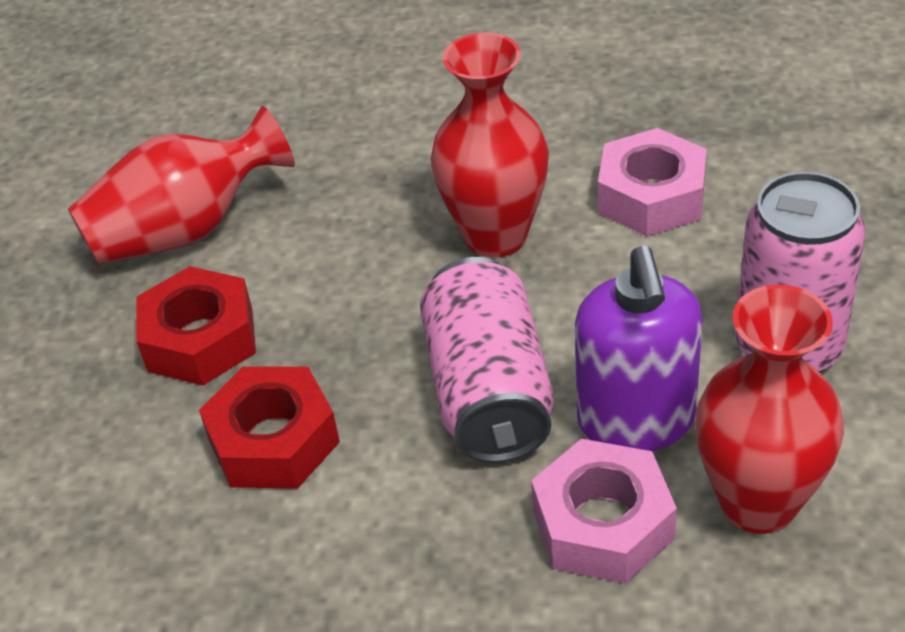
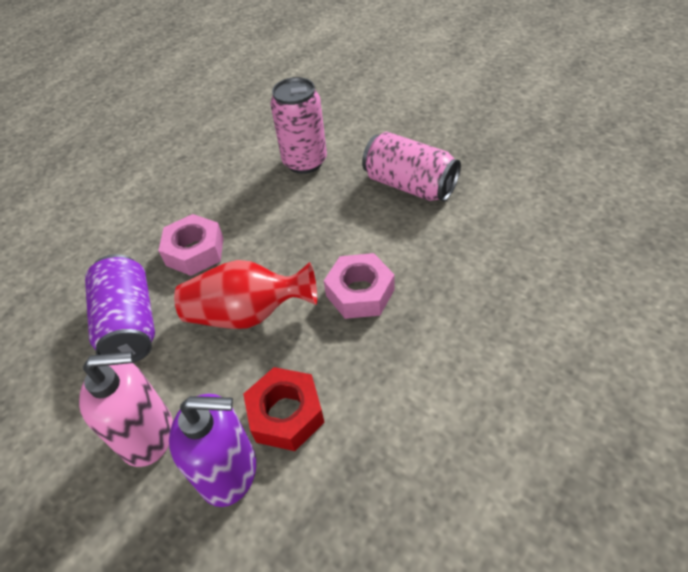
pink soap dispenser: 0 -> 1
purple can: 0 -> 1
red nut: 2 -> 1
red vase: 3 -> 1

